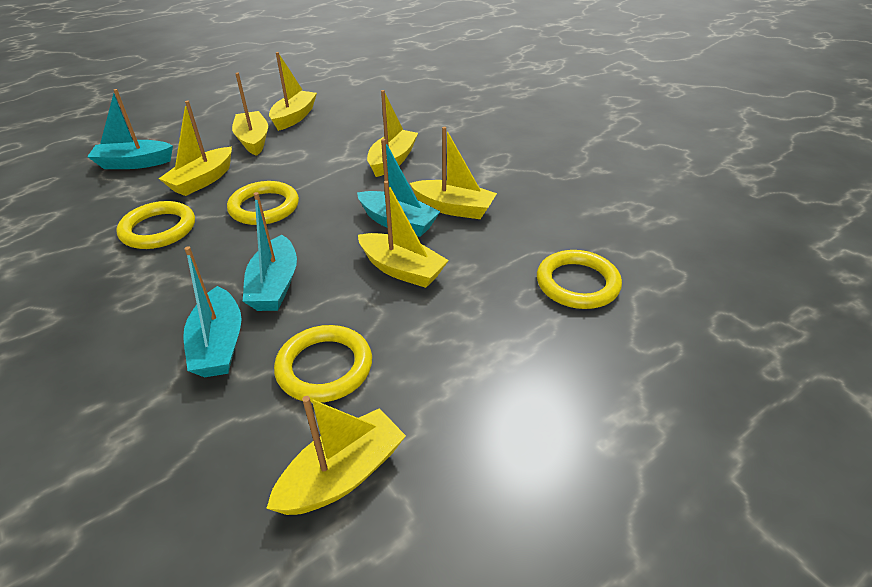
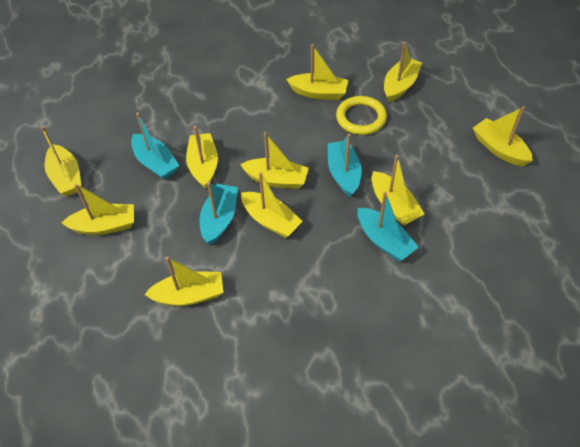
yellow boat: 7 -> 10
yellow ring: 4 -> 1

